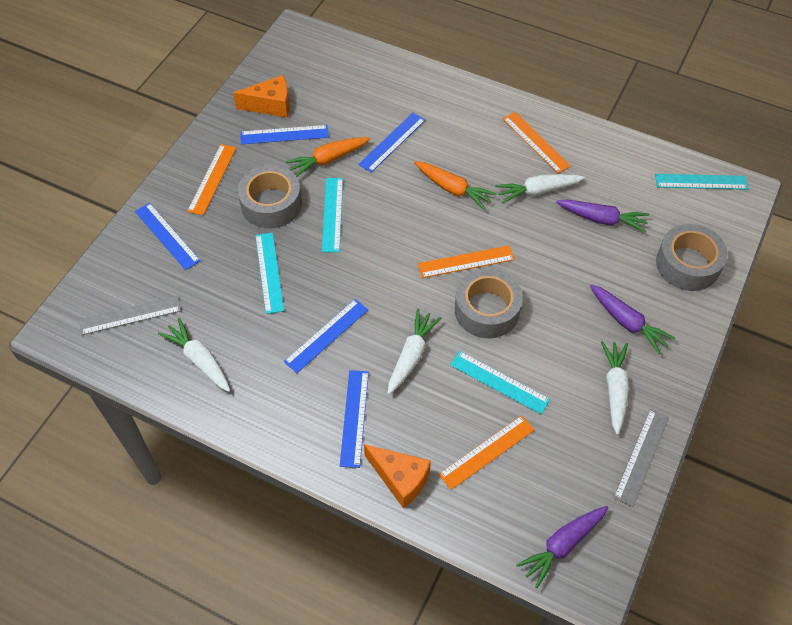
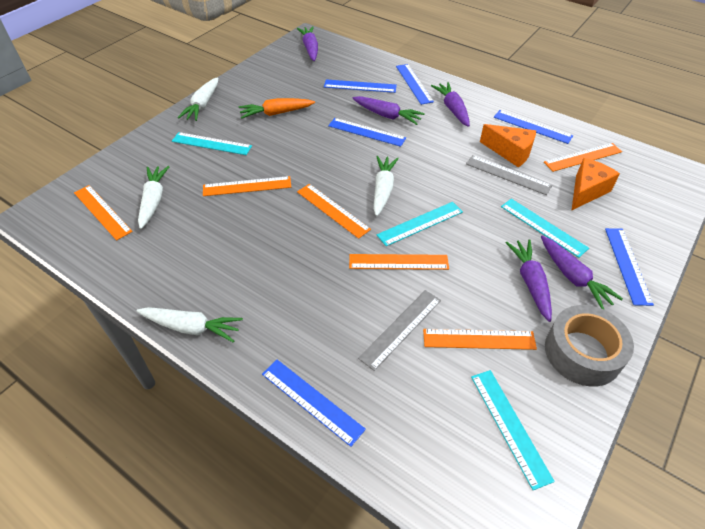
blue ruler: 5 -> 6
grey tape: 3 -> 1
orange carrot: 2 -> 1
orange ruler: 4 -> 6
purple carrot: 3 -> 5

